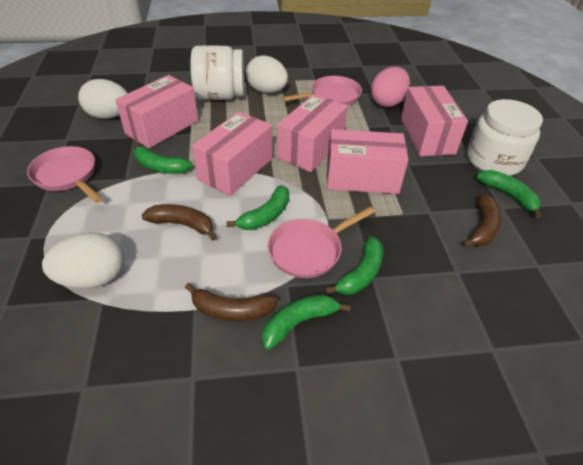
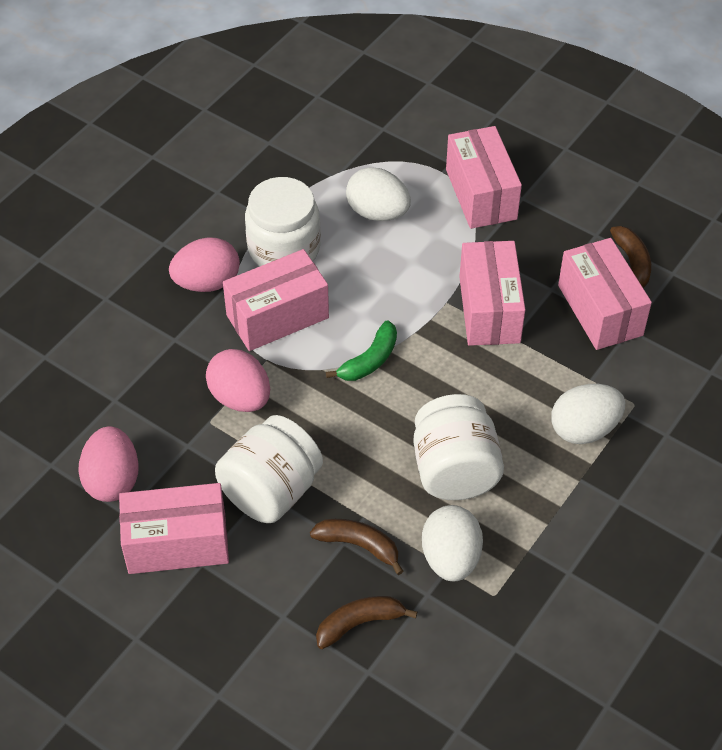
green banana: 5 -> 1
pink egg: 1 -> 3
pink pan: 3 -> 0
white jar: 2 -> 3

